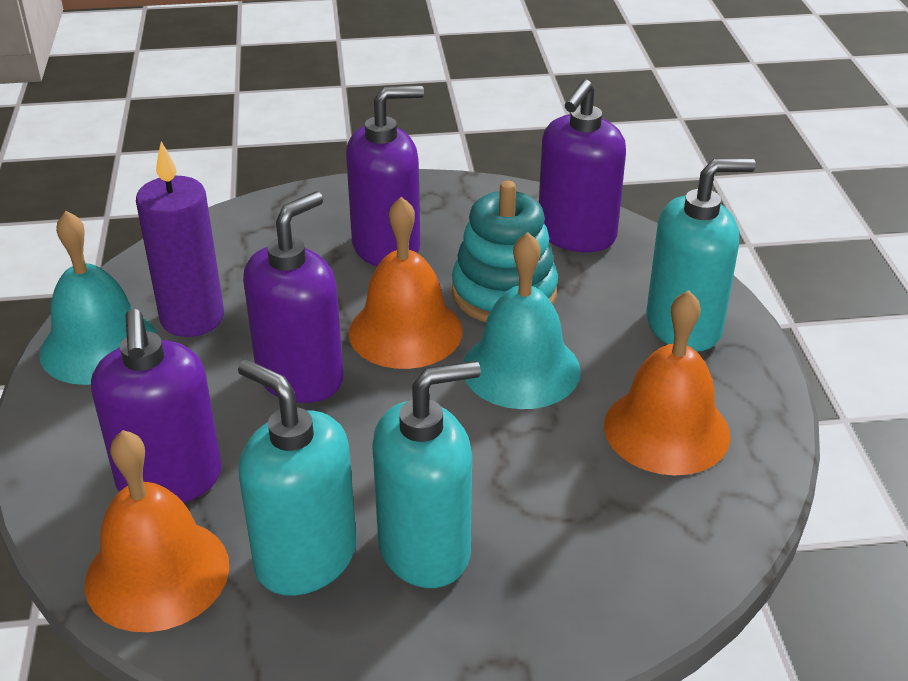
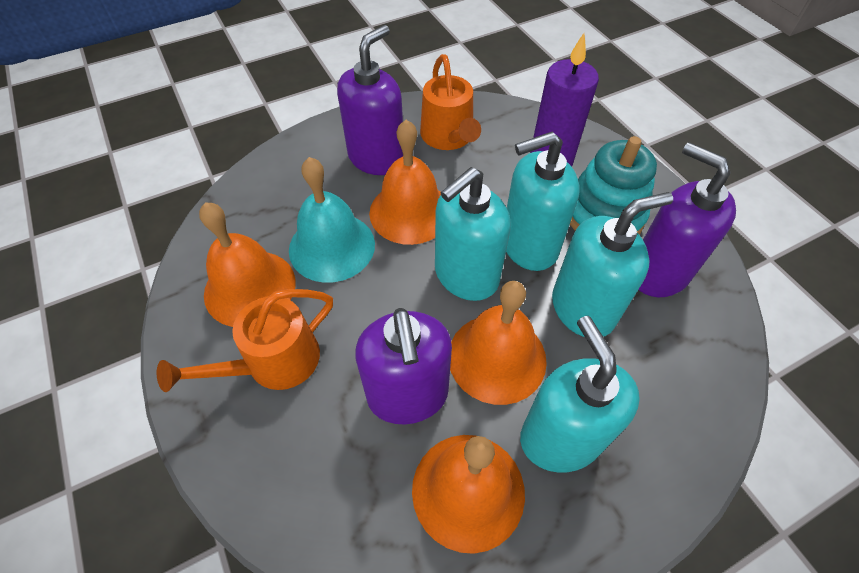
orange bell: 3 -> 4
orange watering can: 0 -> 2
purple soap dispenser: 4 -> 3
turquoise bell: 2 -> 1
turquoise soap dispenser: 3 -> 4

